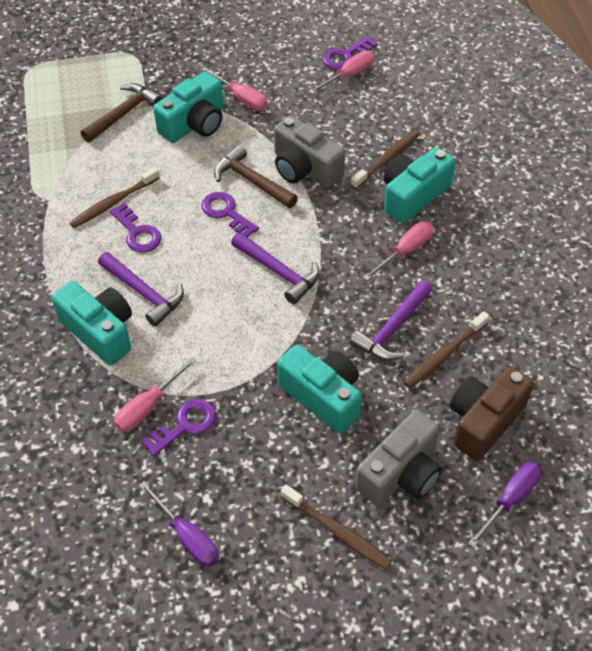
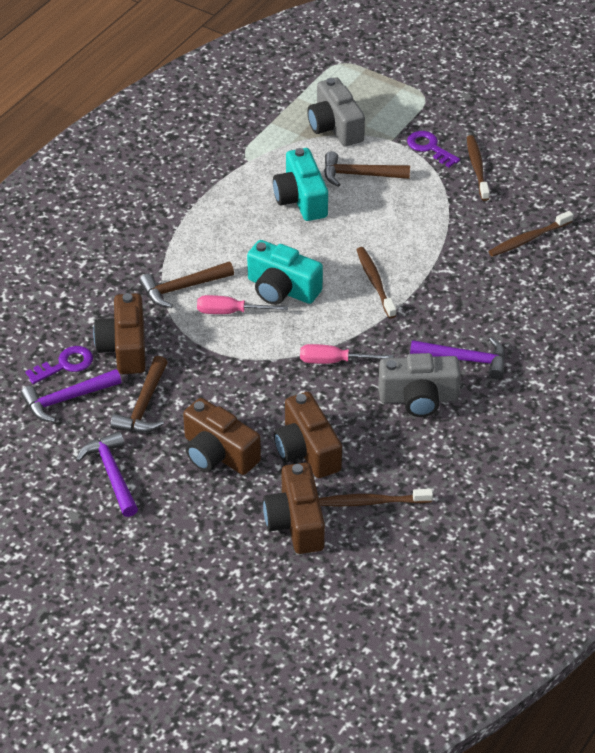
brown camera: 1 -> 4
brown hammer: 2 -> 3
pink screwdriver: 4 -> 2
purple key: 4 -> 2
purple screwdriver: 2 -> 0
turquoise camera: 4 -> 2

